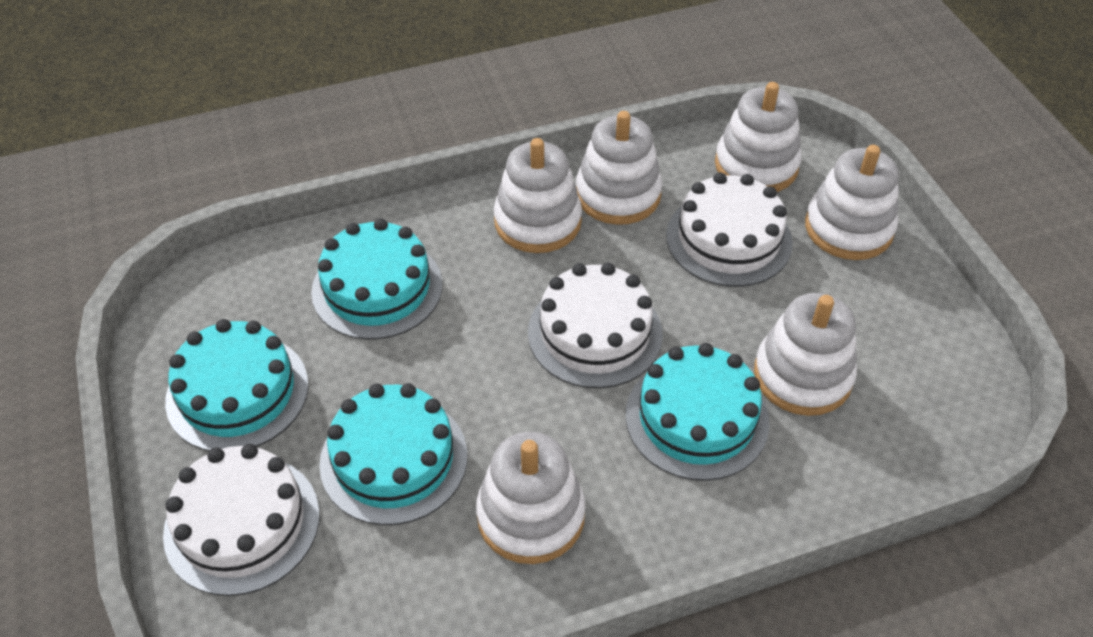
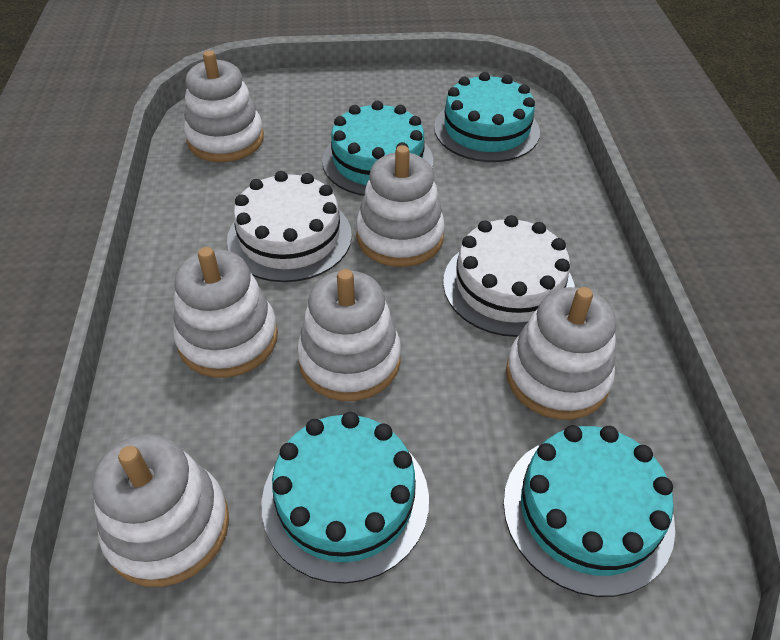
white cake: 3 -> 2

